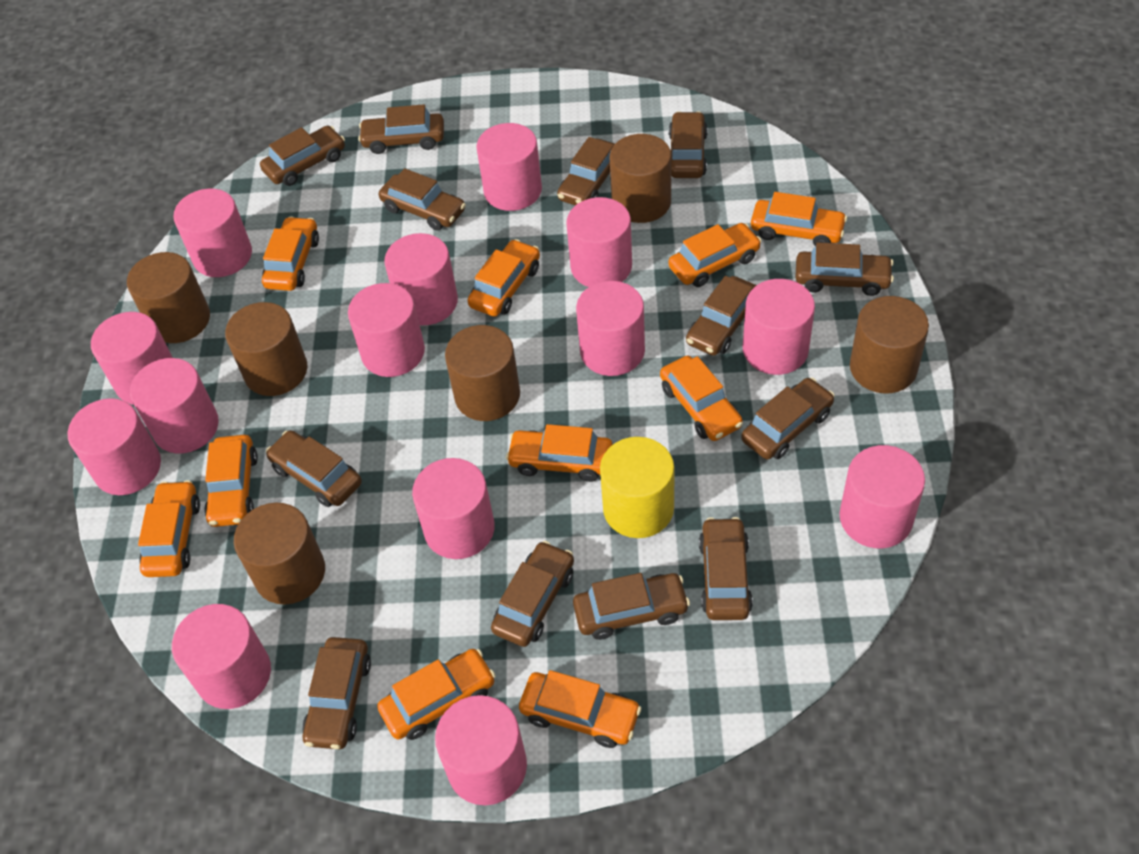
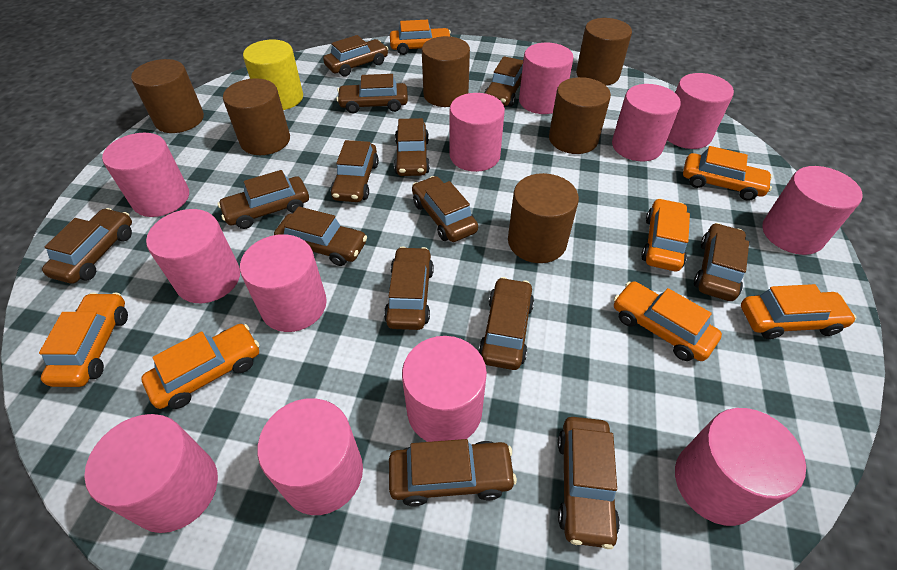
brown car: 13 -> 14
orange car: 10 -> 7
pink cylinder: 14 -> 12

